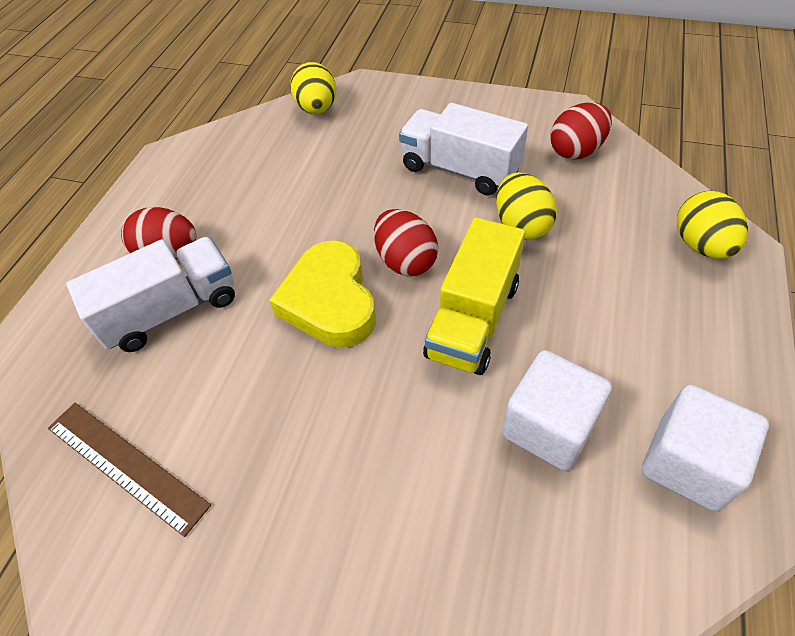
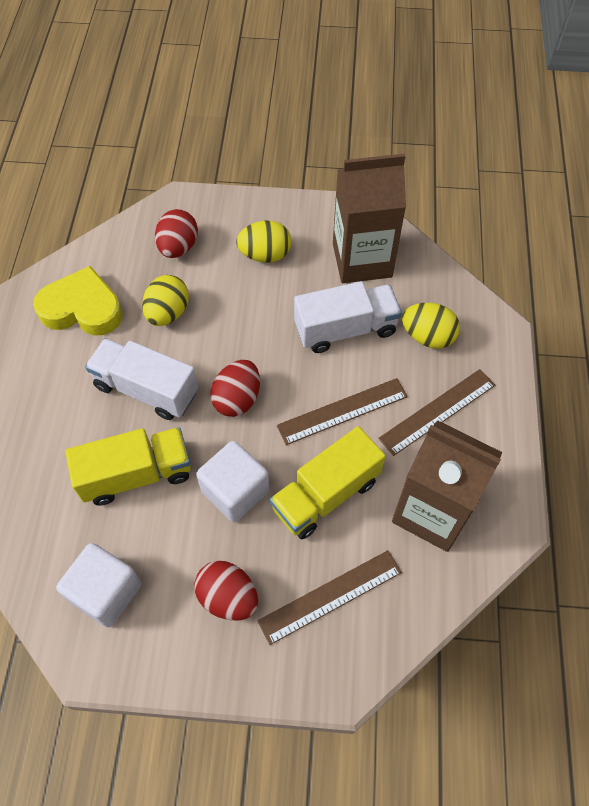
brown carton: 0 -> 2
brown ruler: 1 -> 3
yellow truck: 1 -> 2

